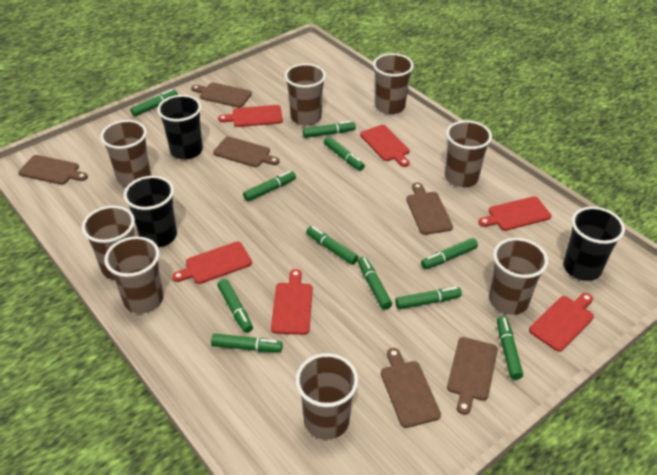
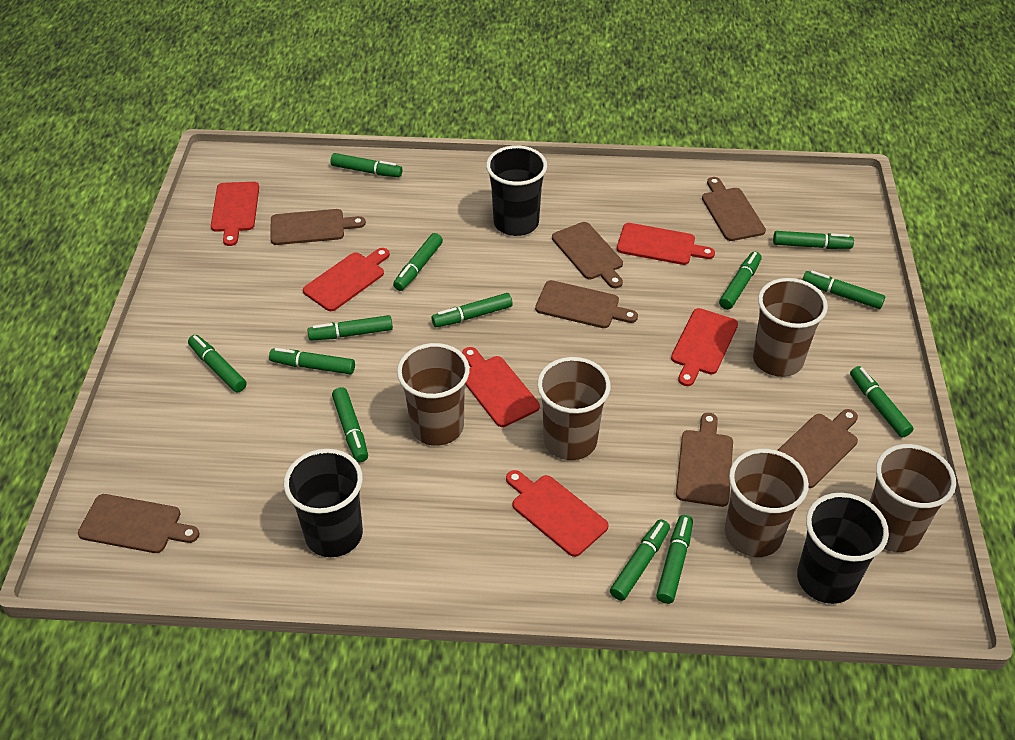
brown cup: 8 -> 5
brown cutting board: 6 -> 7
green marker: 11 -> 13

